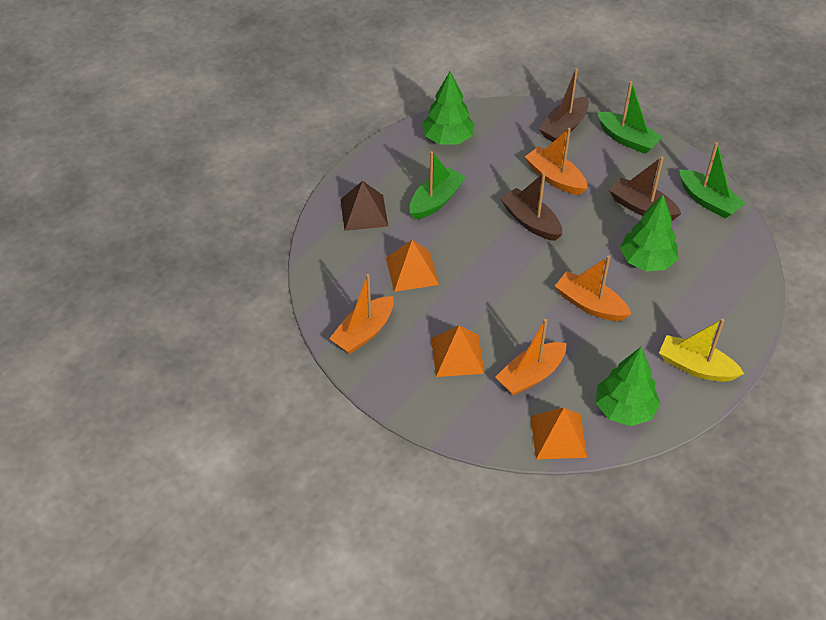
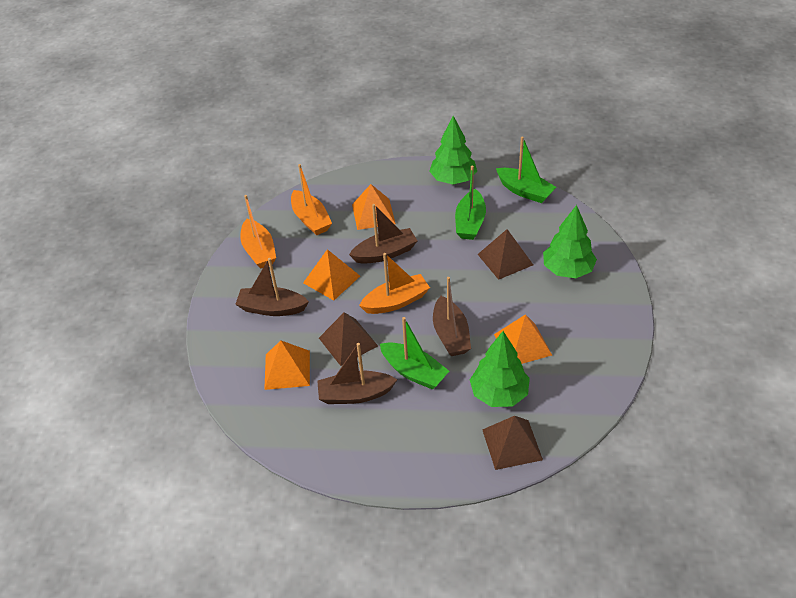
brown boat: 3 -> 4
brown pyramid: 1 -> 3
orange boat: 4 -> 3
orange pyramid: 3 -> 4
yellow boat: 1 -> 0

